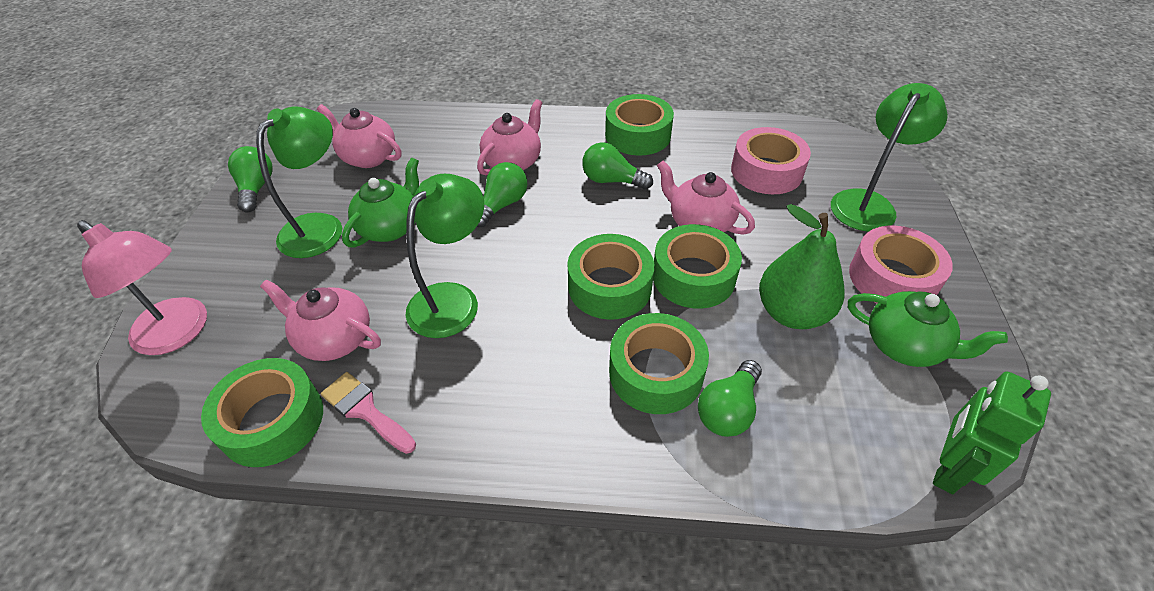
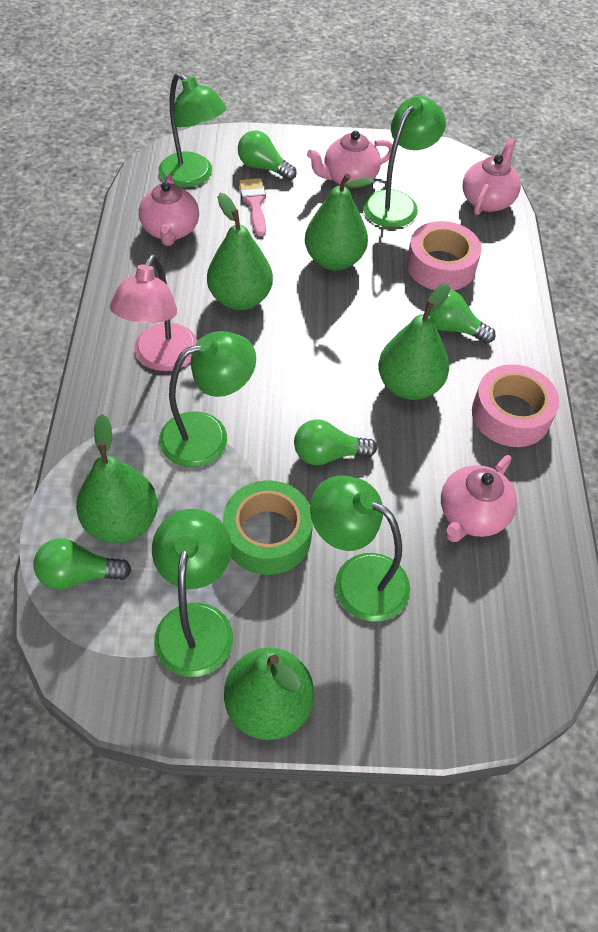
green lamp: 3 -> 5
green pear: 1 -> 5
green robot: 1 -> 0
green tape: 5 -> 1
green teapot: 2 -> 0

